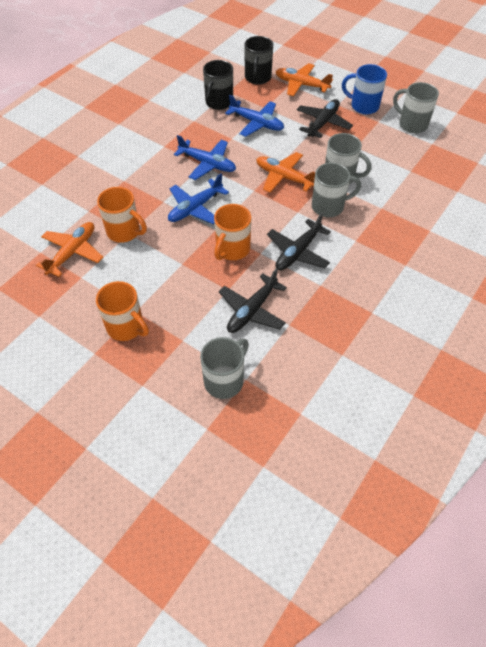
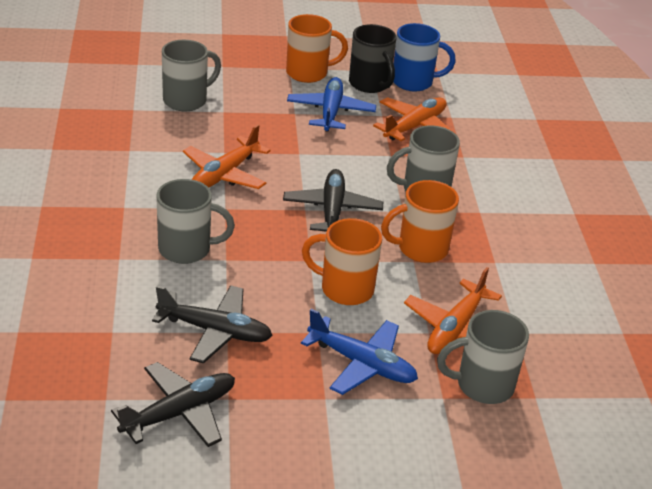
black mug: 2 -> 1
blue plane: 3 -> 2

